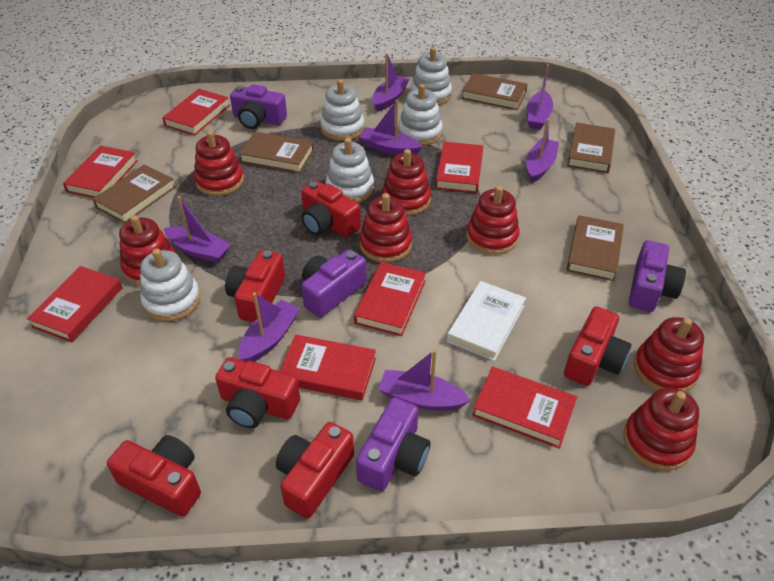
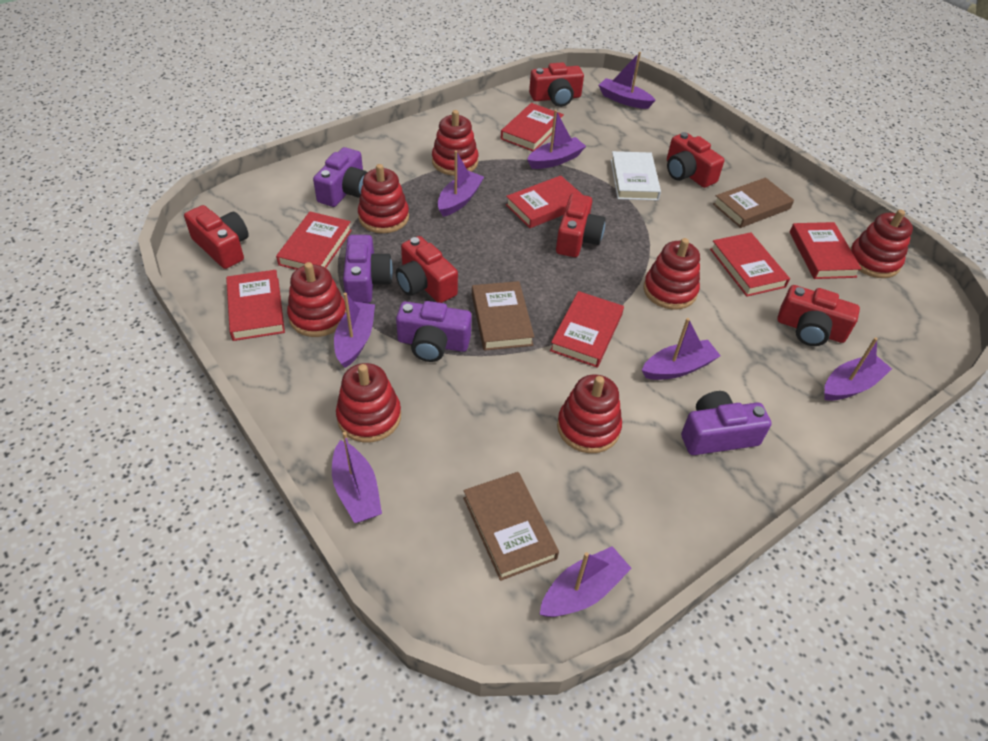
brown book: 5 -> 3
purple boat: 7 -> 8
white stacking toy: 5 -> 0

